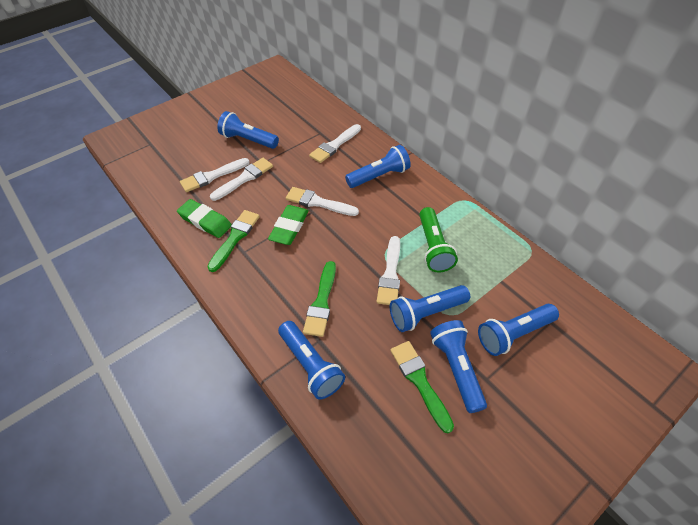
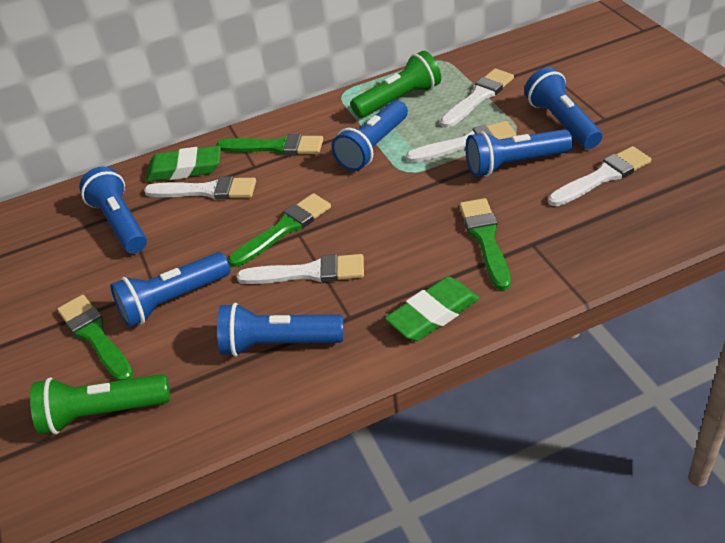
green brush: 3 -> 4
green flashlight: 1 -> 2

